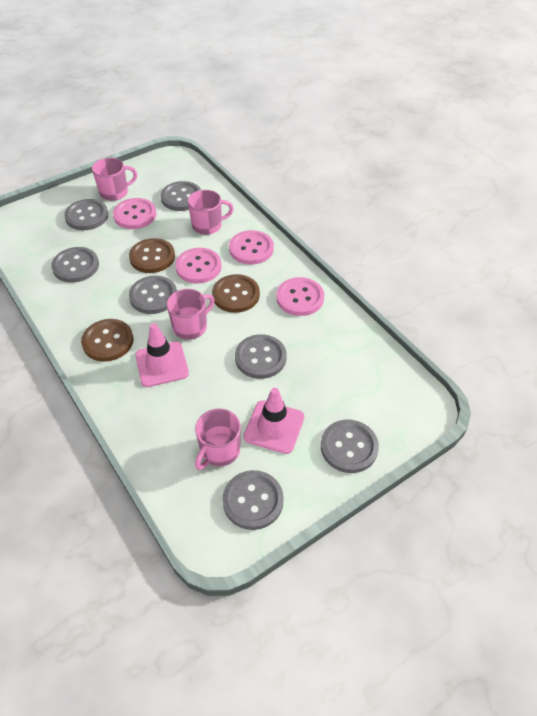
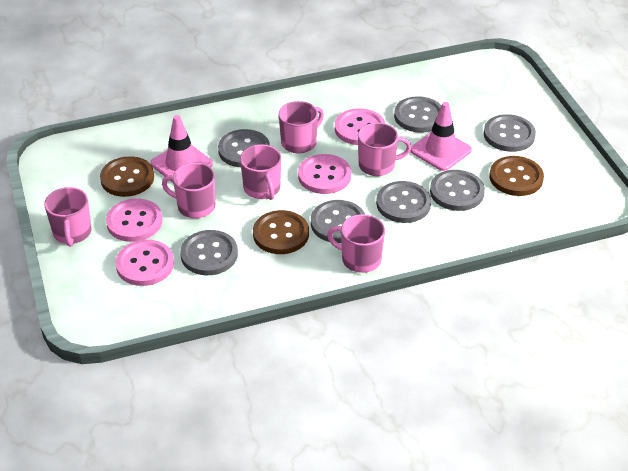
pink mug: 4 -> 6

